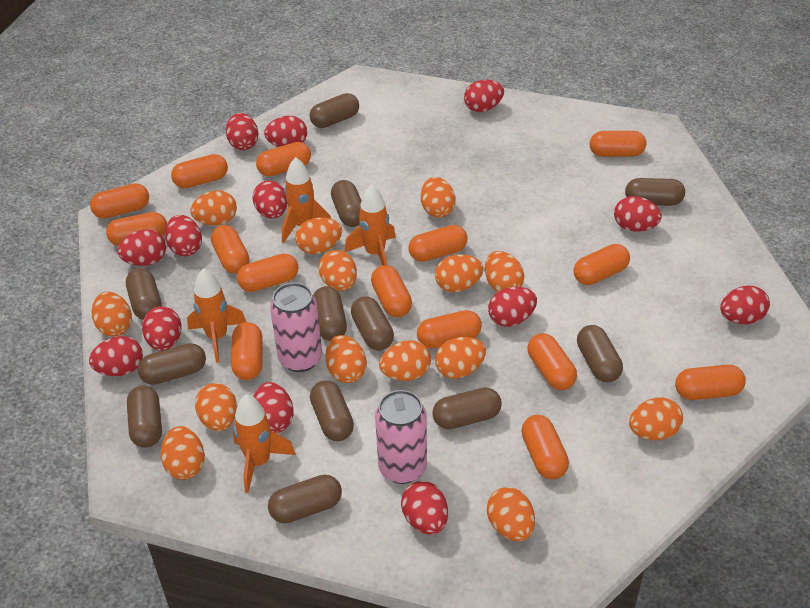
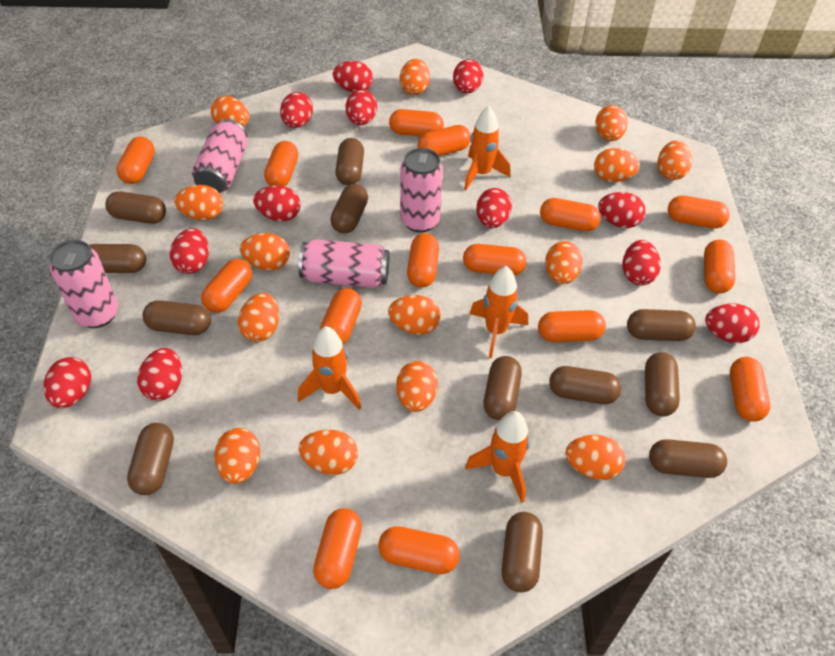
pink can: 2 -> 4
red egg: 13 -> 12

